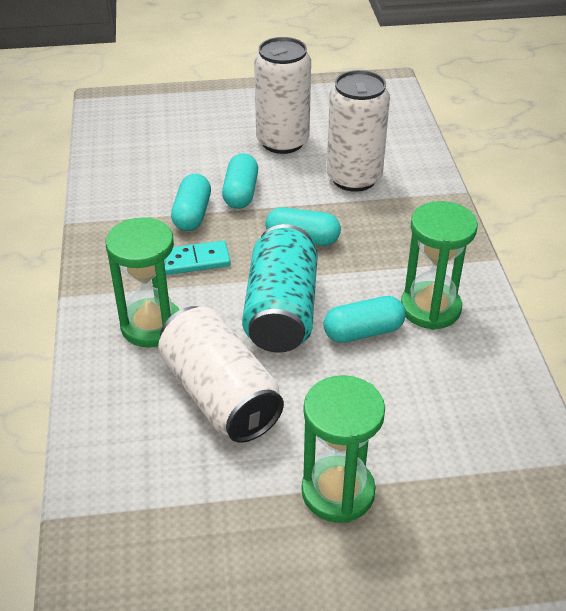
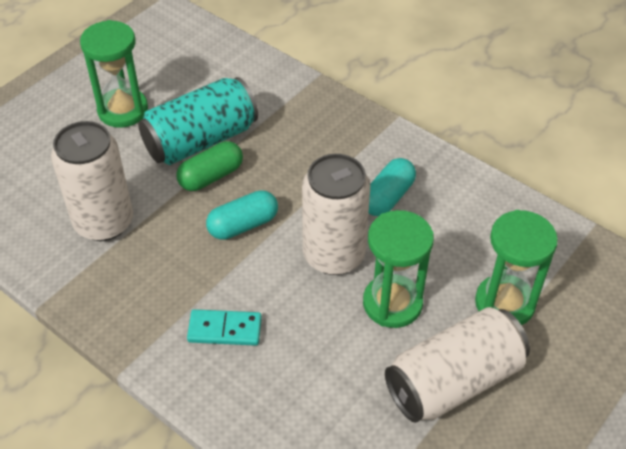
green capsule: 0 -> 1
turquoise capsule: 4 -> 2

